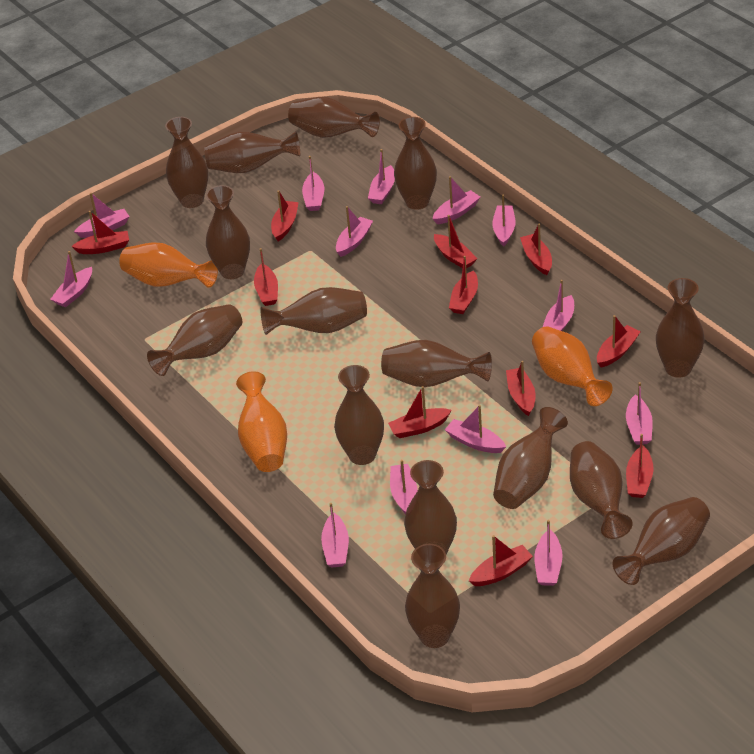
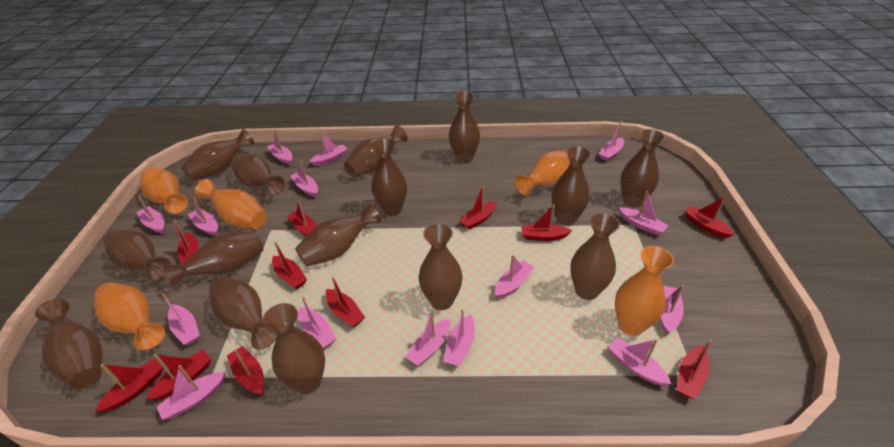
orange vase: 3 -> 5
pink boat: 13 -> 15

